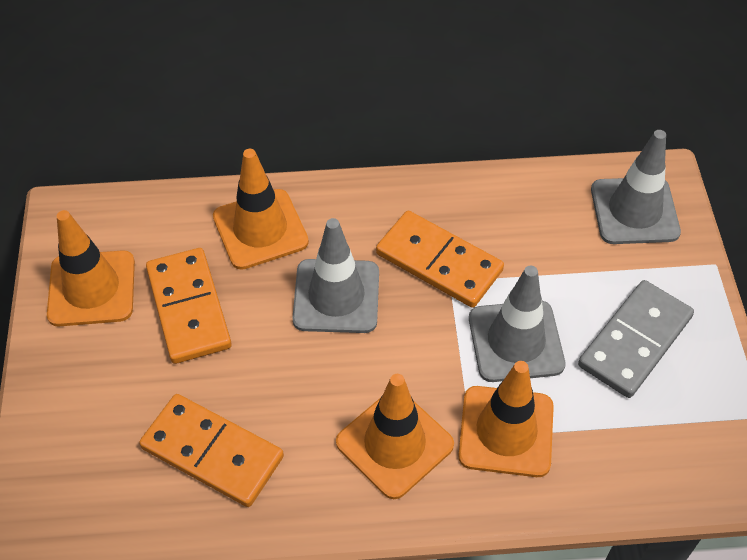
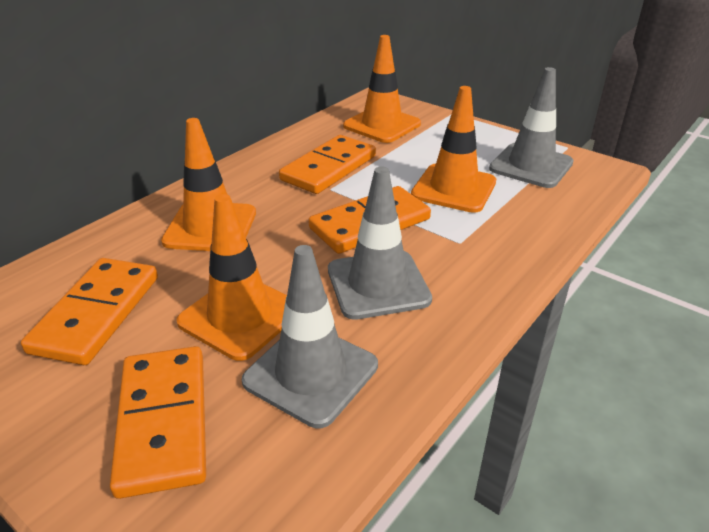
grey domino: 1 -> 0
orange domino: 3 -> 4

